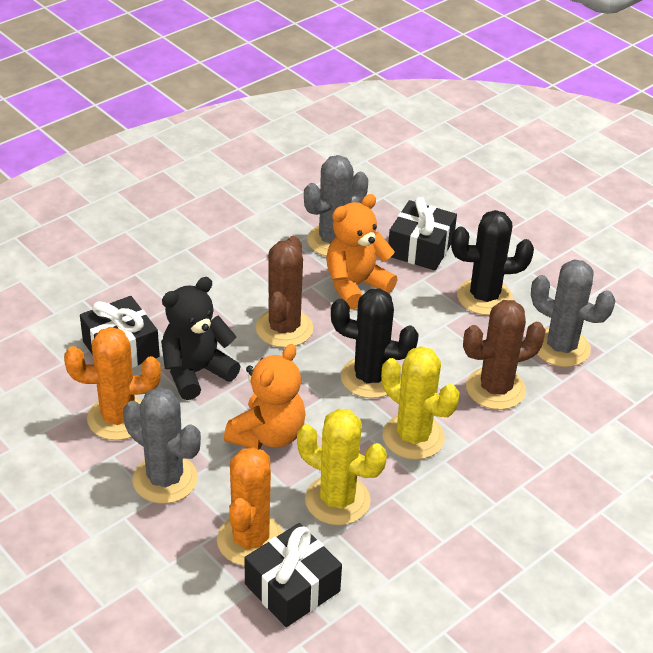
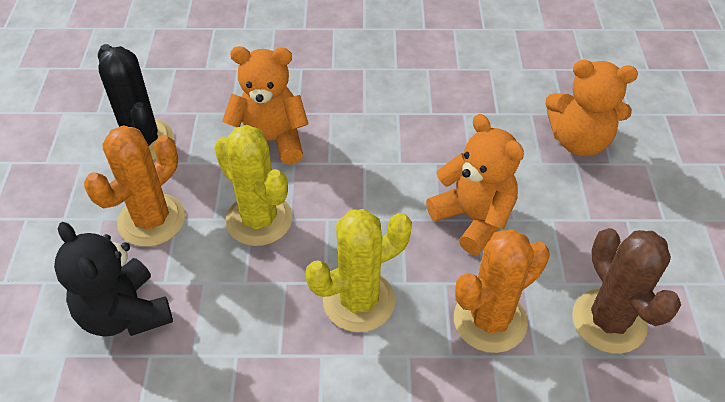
black cactus: 2 -> 1
black gift: 3 -> 0
brown cactus: 2 -> 1
grey cactus: 3 -> 0
orange teddy bear: 2 -> 3

